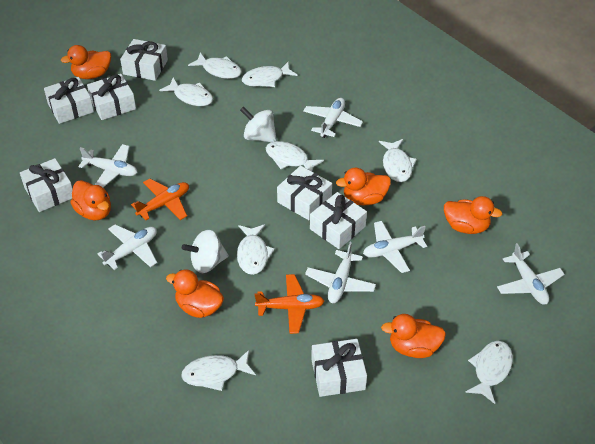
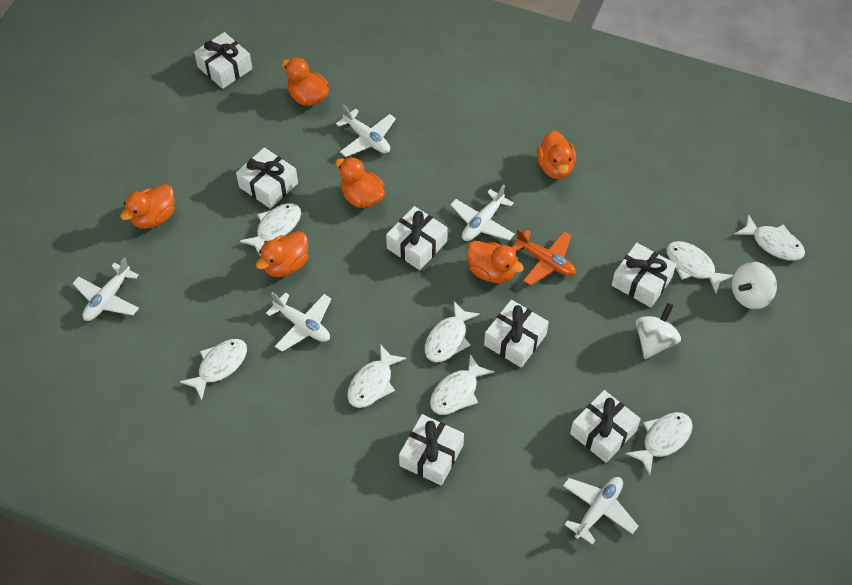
orange plane: 2 -> 1
white plane: 6 -> 5

